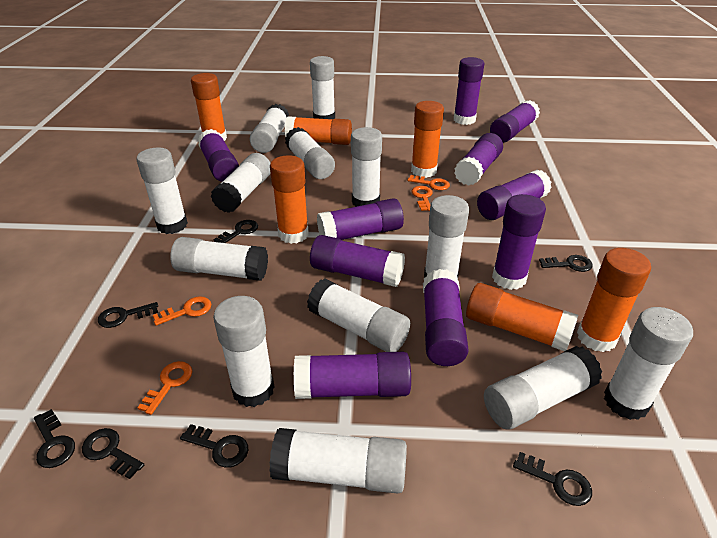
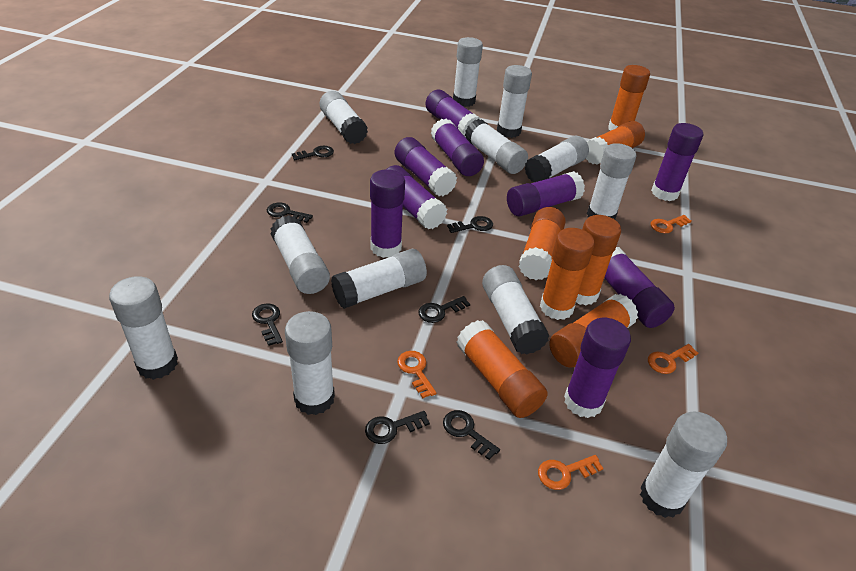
orange glue stick: 6 -> 7
purple glue stick: 10 -> 9
white glue stick: 13 -> 12

